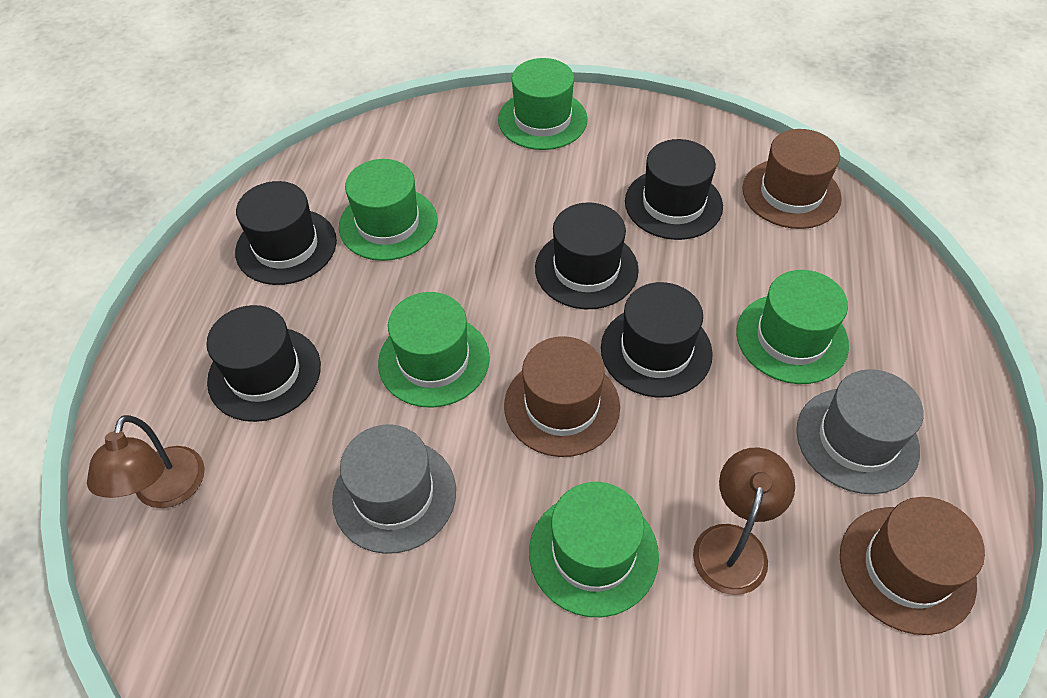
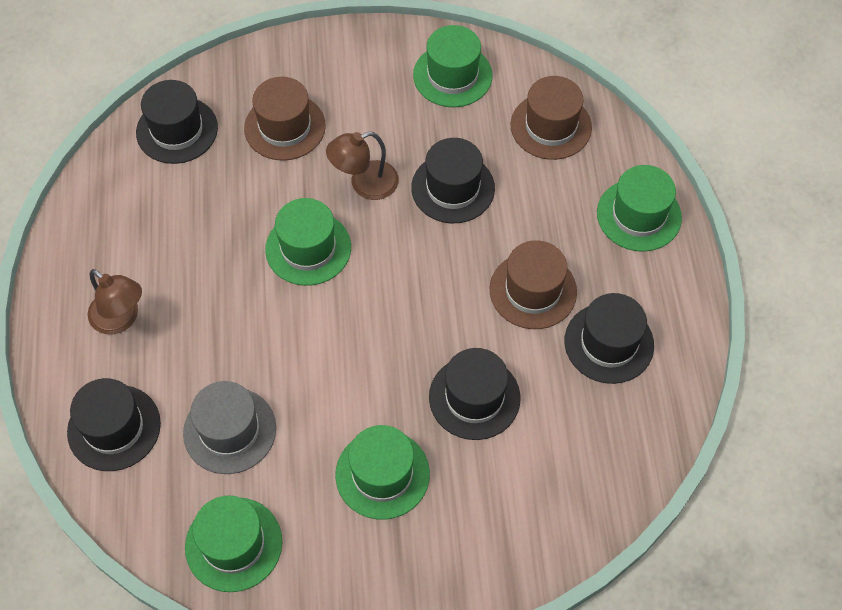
grey hat: 2 -> 1

